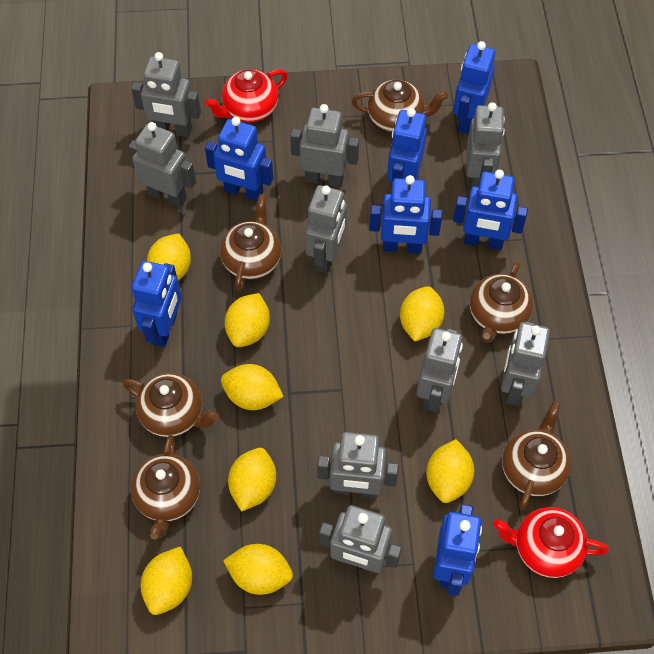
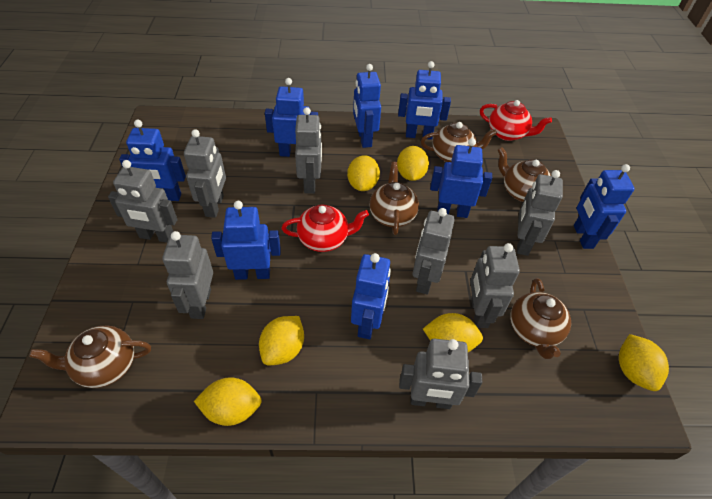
blue robot: 7 -> 8
brown teapot: 6 -> 5
grey robot: 9 -> 8
yellow lemon: 8 -> 6

